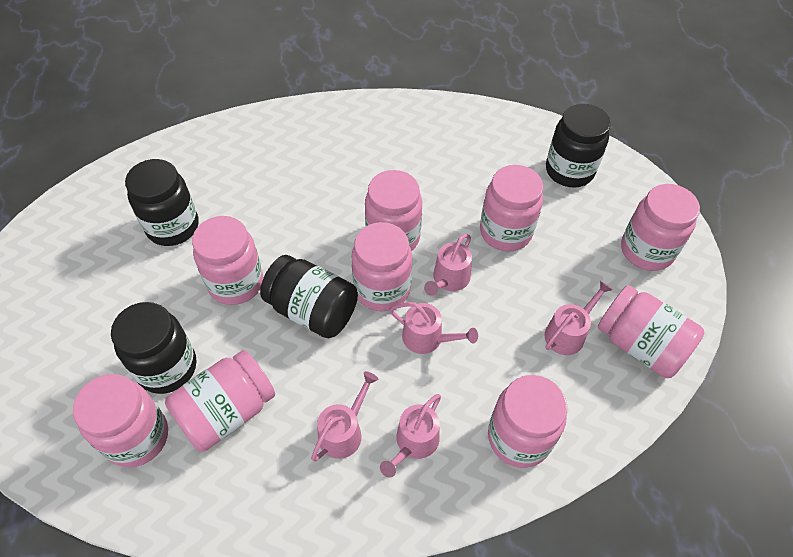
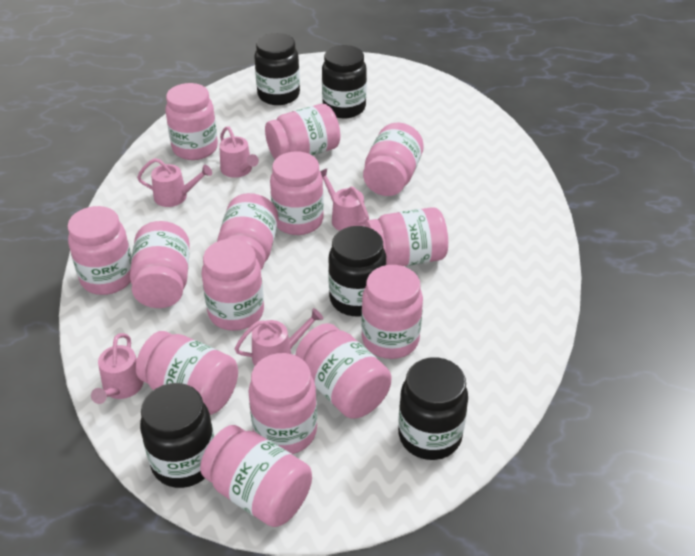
black jar: 4 -> 5
pink jar: 9 -> 14

